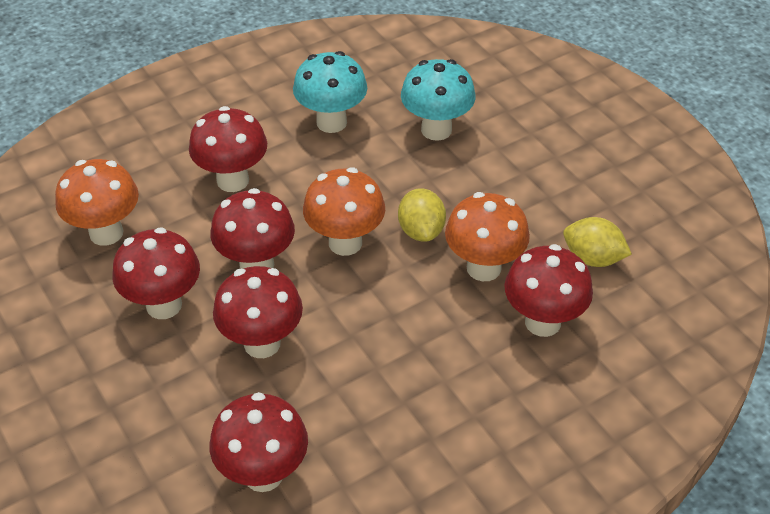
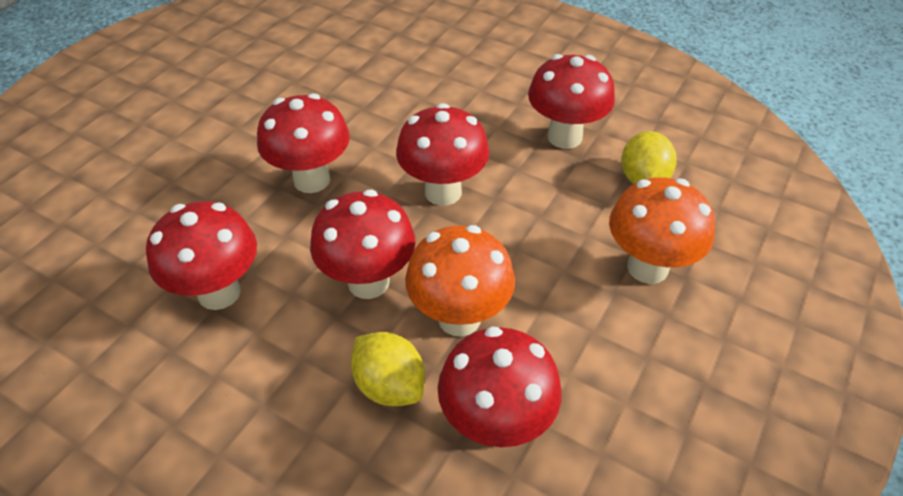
orange mushroom: 3 -> 2
turquoise mushroom: 2 -> 0

